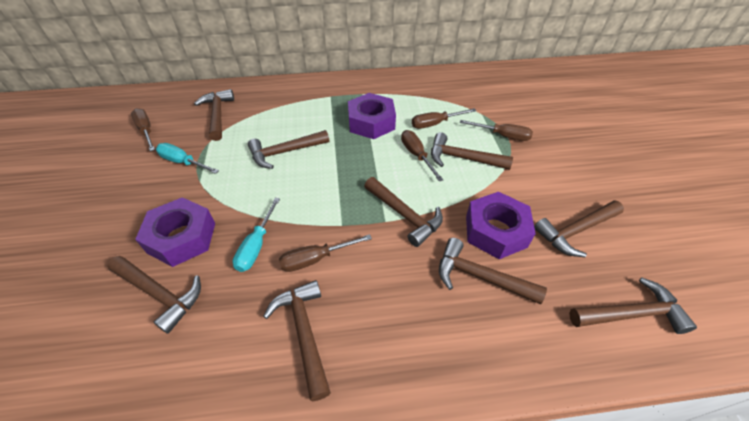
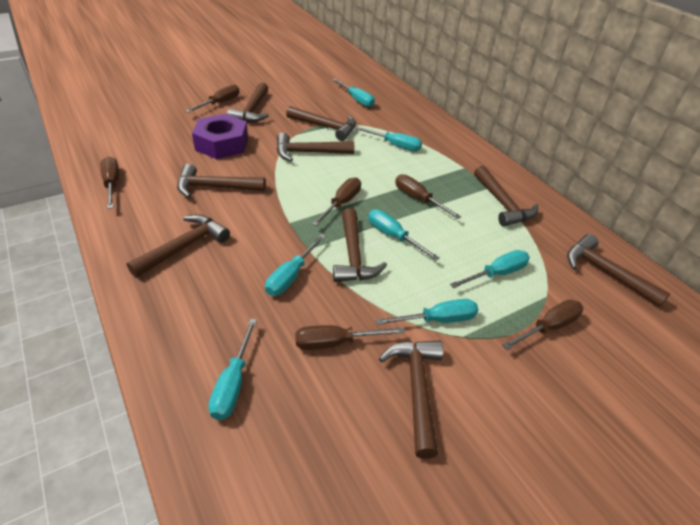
brown screwdriver: 5 -> 6
purple nut: 3 -> 1
turquoise screwdriver: 2 -> 7

